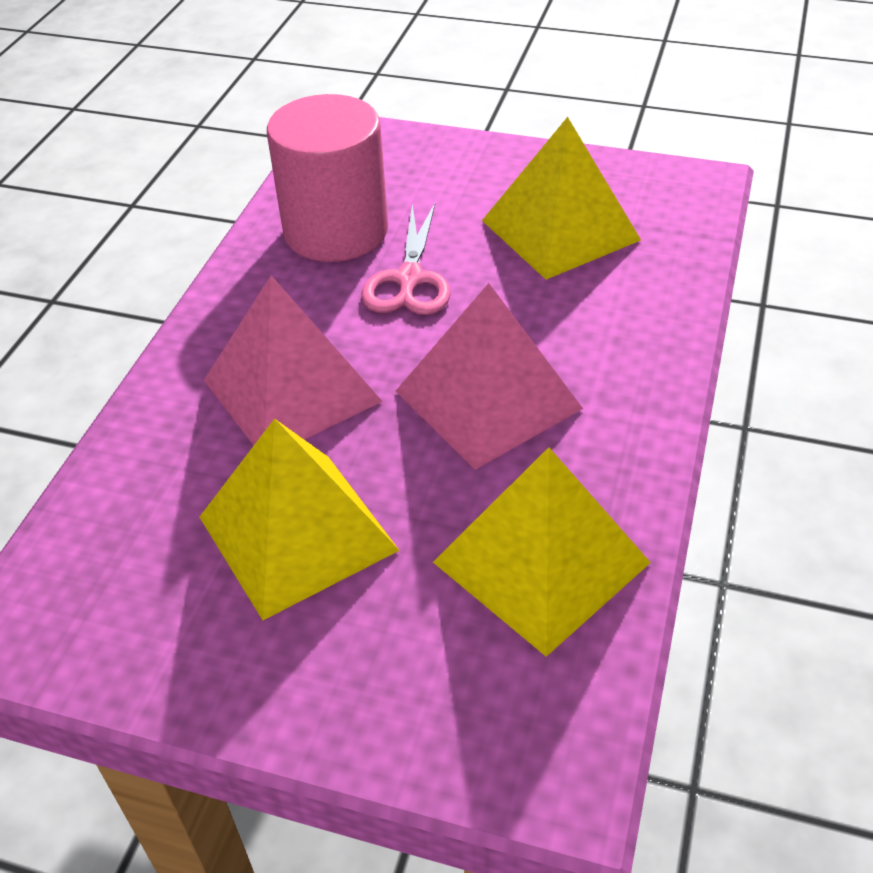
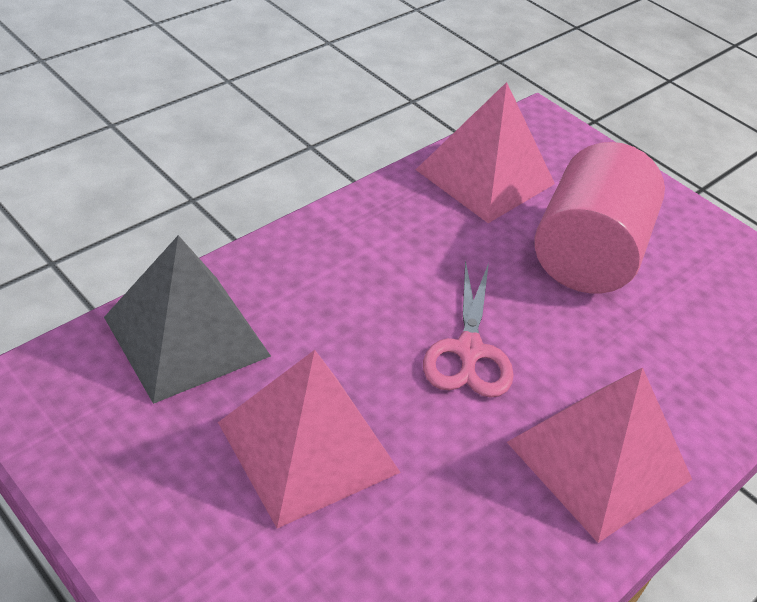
grey pyramid: 0 -> 1
pink pyramid: 2 -> 3
yellow pyramid: 3 -> 0

